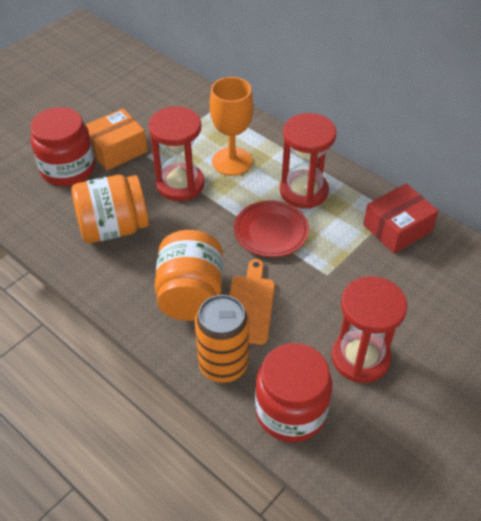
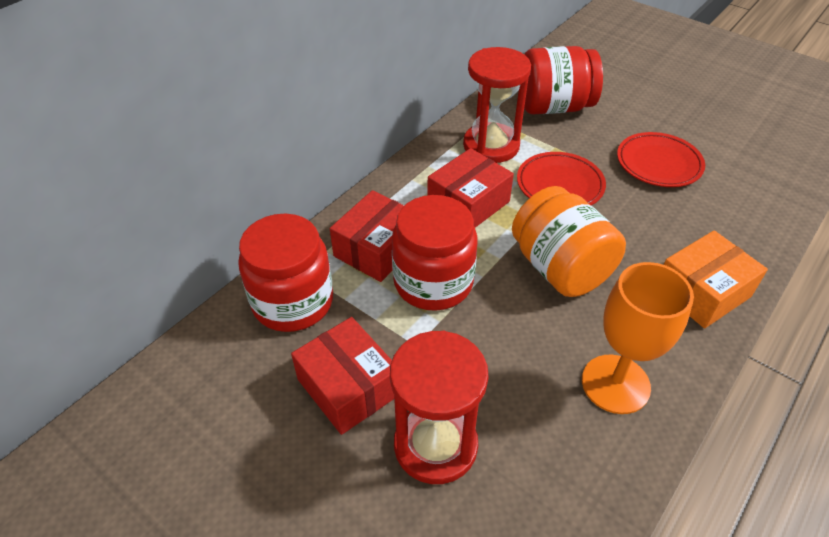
orange can: 1 -> 0
orange cutting board: 1 -> 0
orange jar: 2 -> 1
red box: 1 -> 3
red hourglass: 3 -> 2
red jar: 2 -> 3
red plate: 1 -> 2

